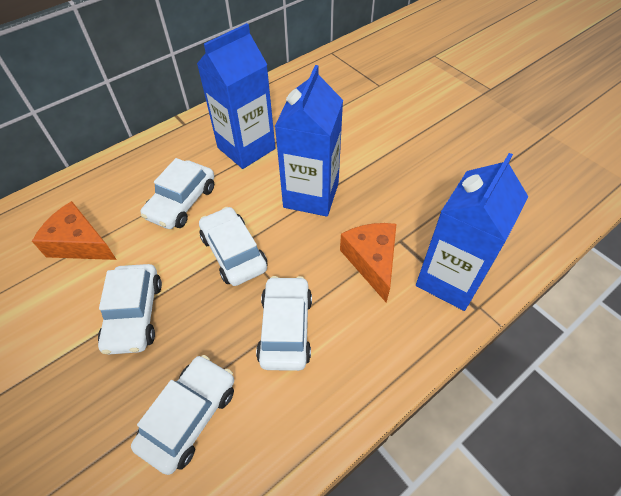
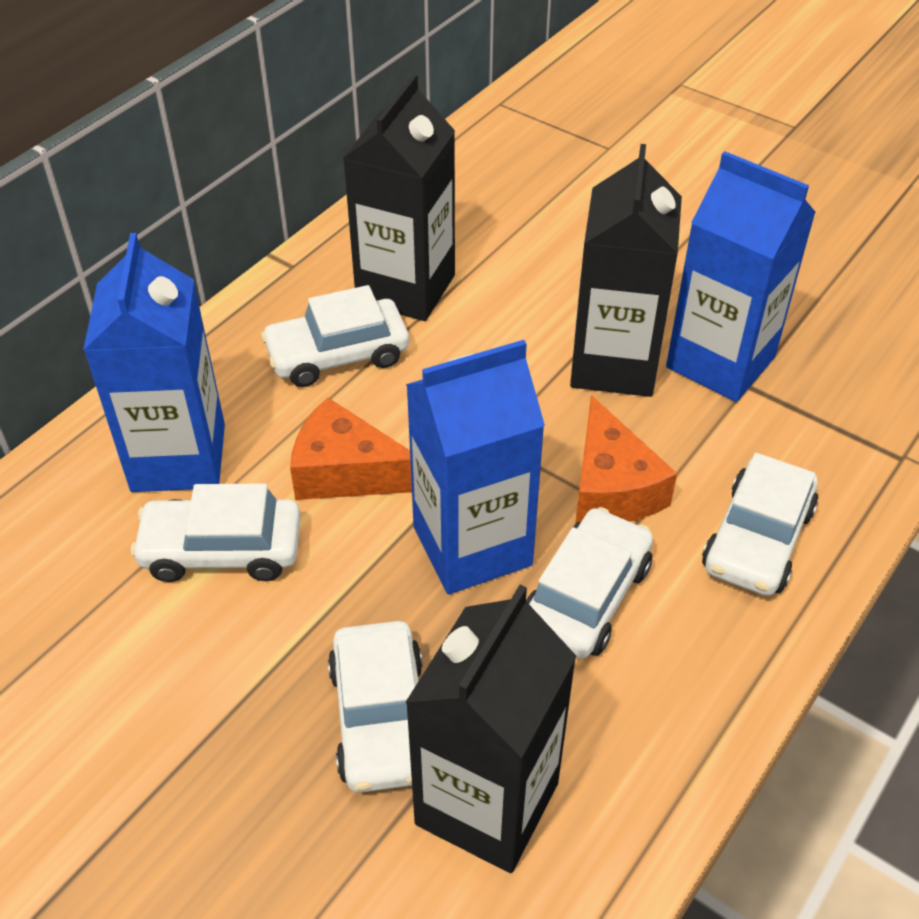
black carton: 0 -> 3

